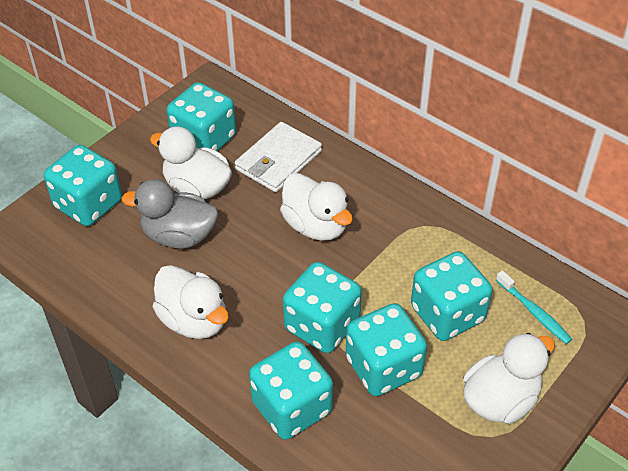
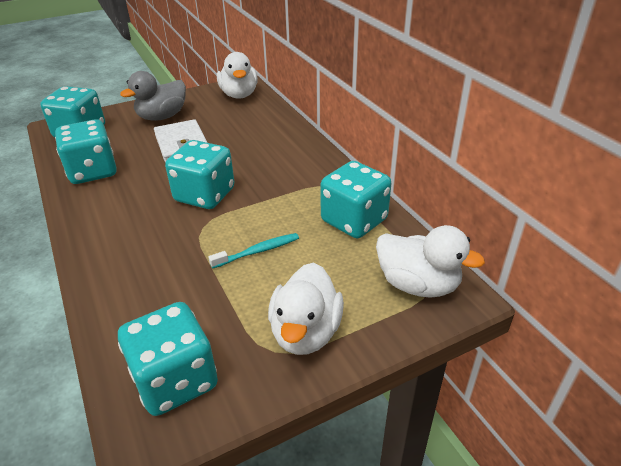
turquoise dice: 6 -> 5
white duck: 4 -> 3

